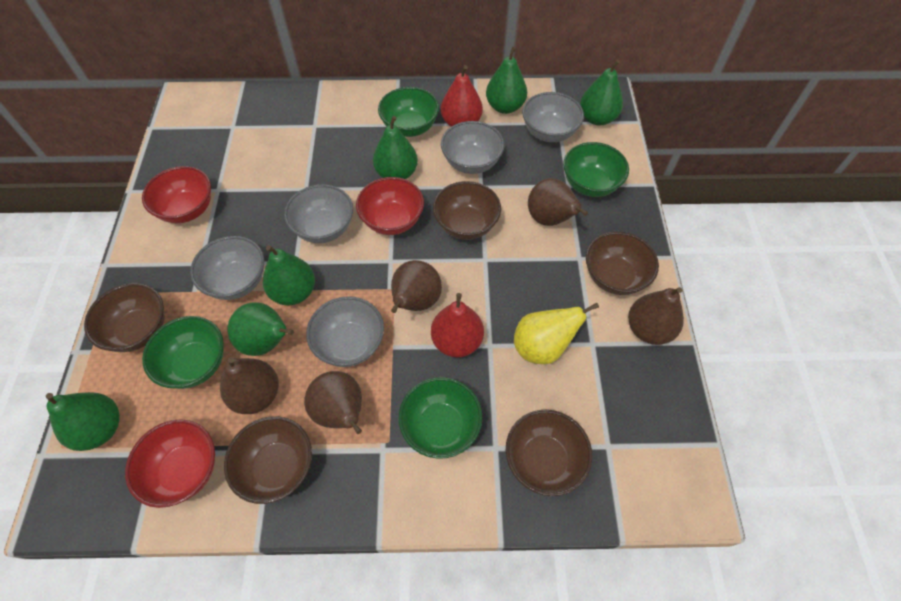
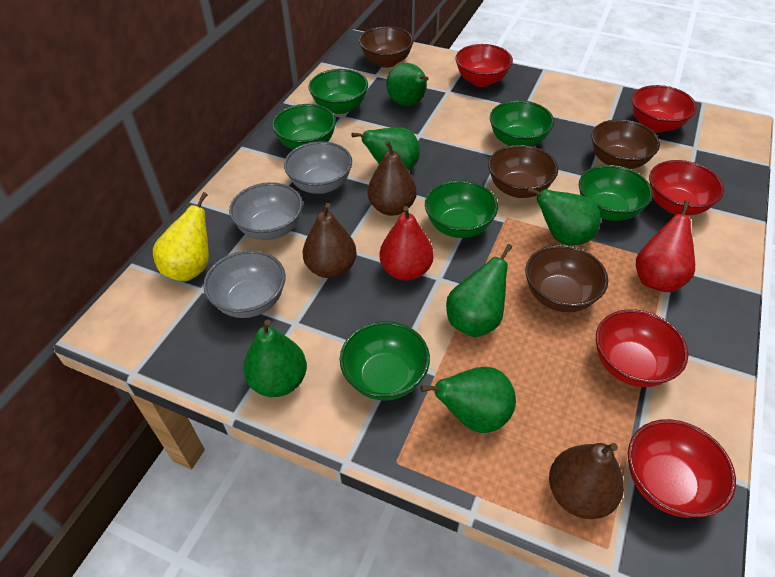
brown bowl: 5 -> 4
brown pear: 5 -> 3
green bowl: 4 -> 6
grey bowl: 5 -> 3
red bowl: 3 -> 5

